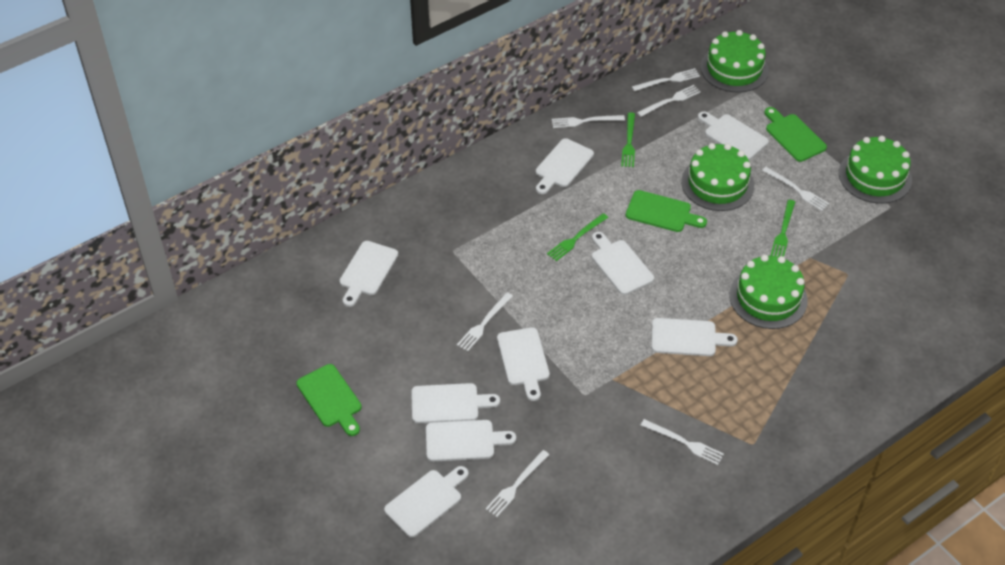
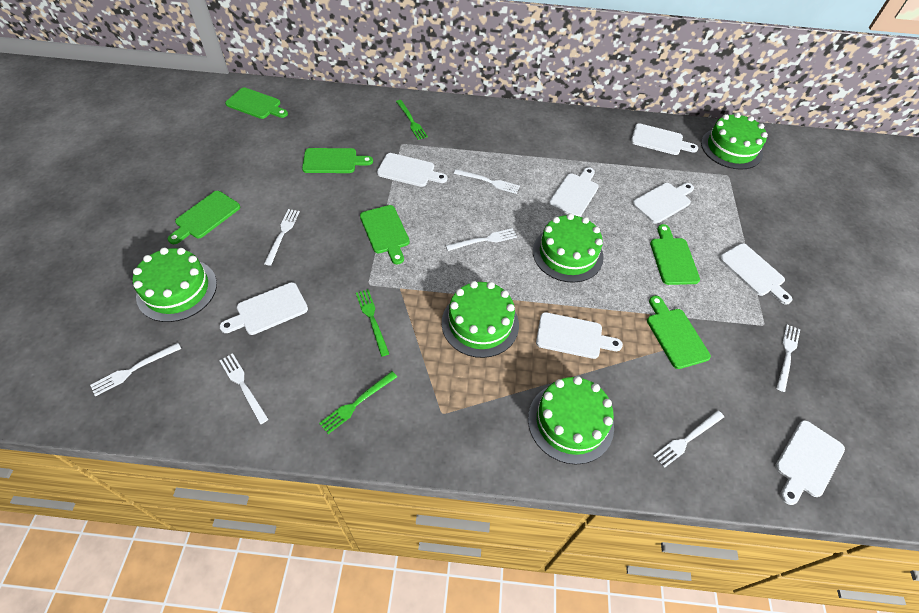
green cake: 4 -> 5
green cutting board: 3 -> 6
white cutting board: 9 -> 8

